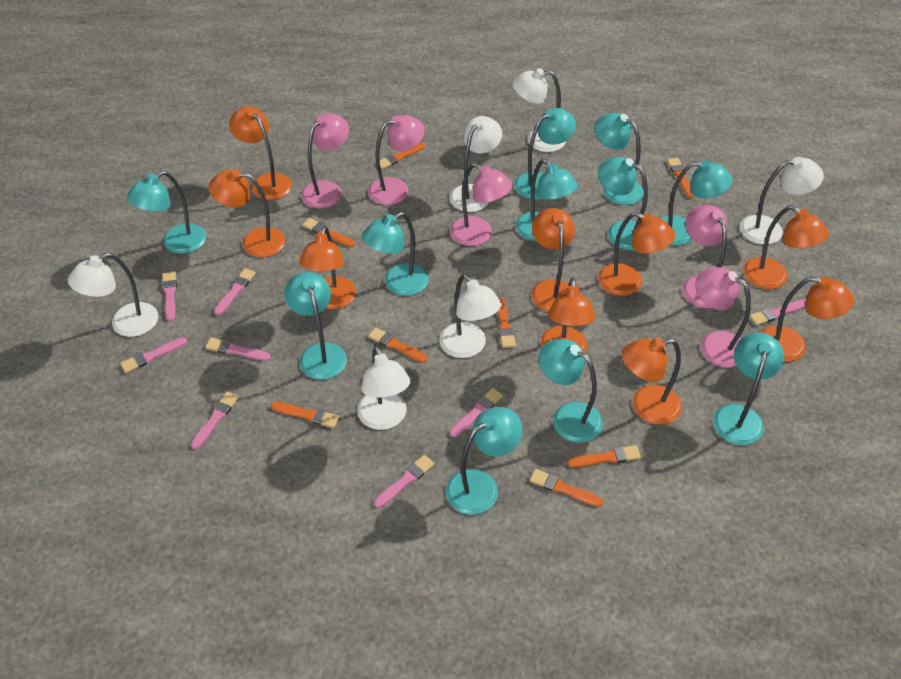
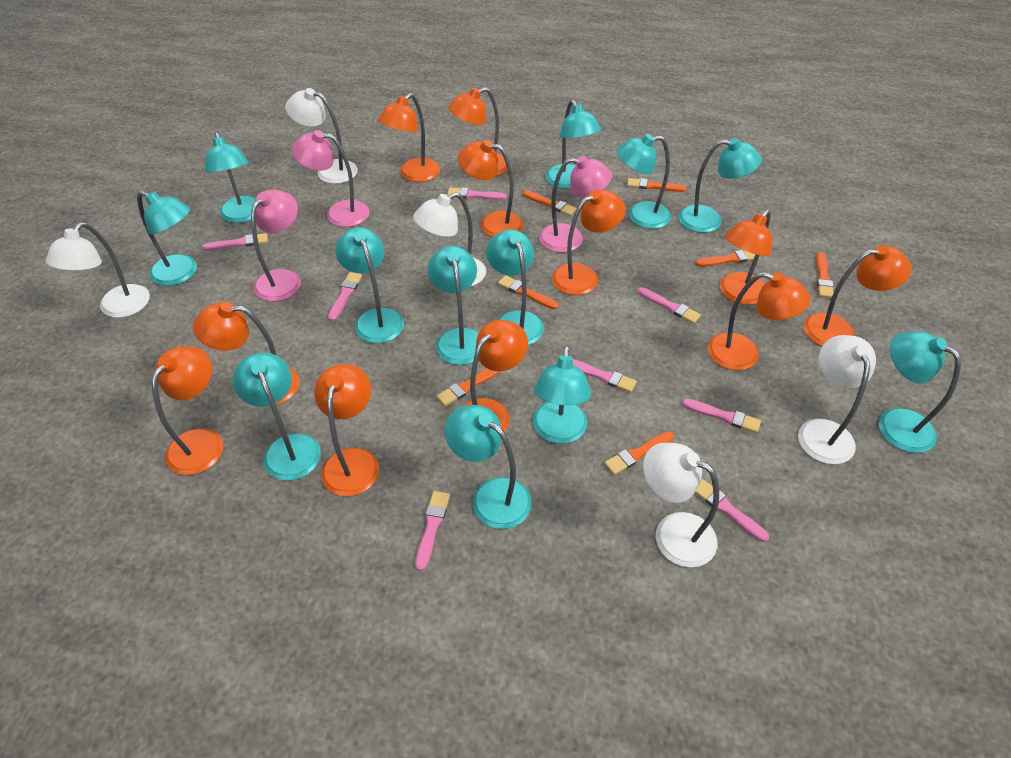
orange brush: 8 -> 7
orange lamp: 9 -> 11
pink lamp: 5 -> 3
turquoise lamp: 11 -> 12
white lamp: 6 -> 5

